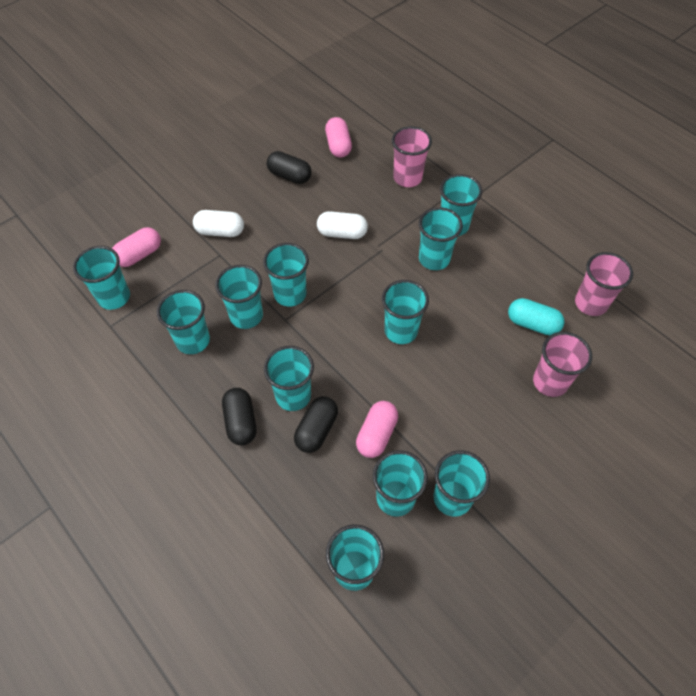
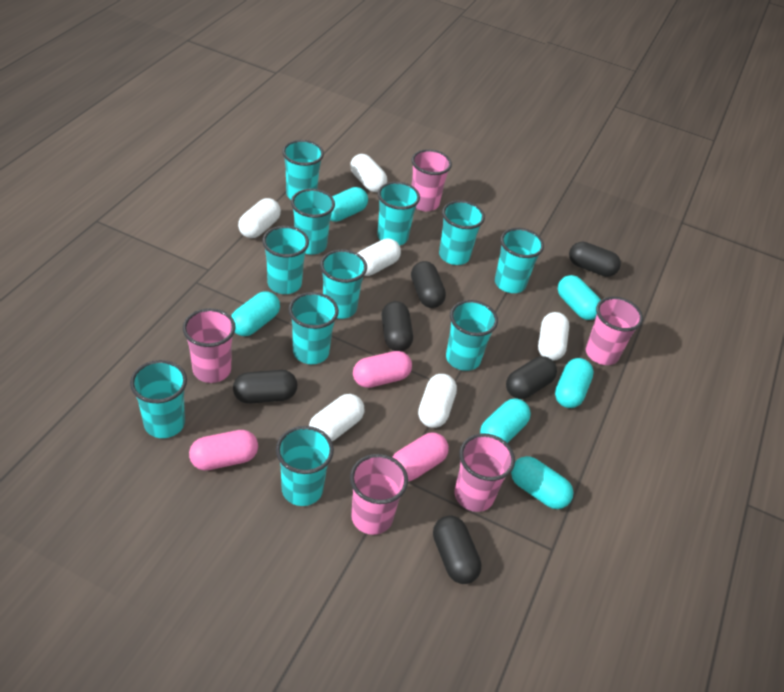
black capsule: 3 -> 6
pink cup: 3 -> 5
turquoise capsule: 1 -> 6
white capsule: 2 -> 6

